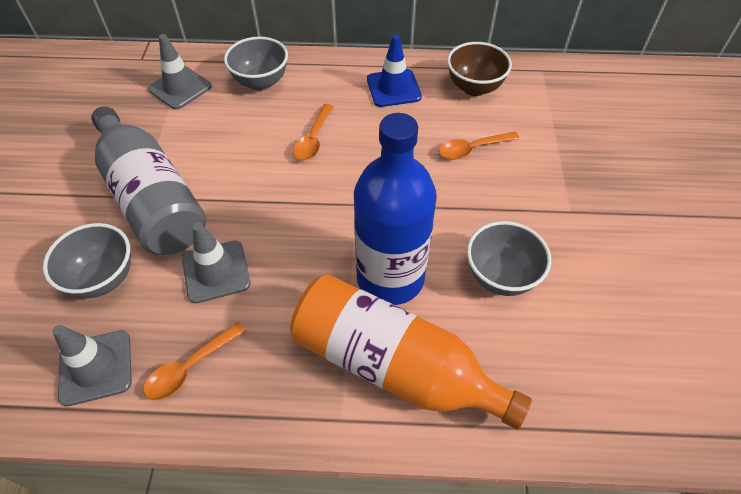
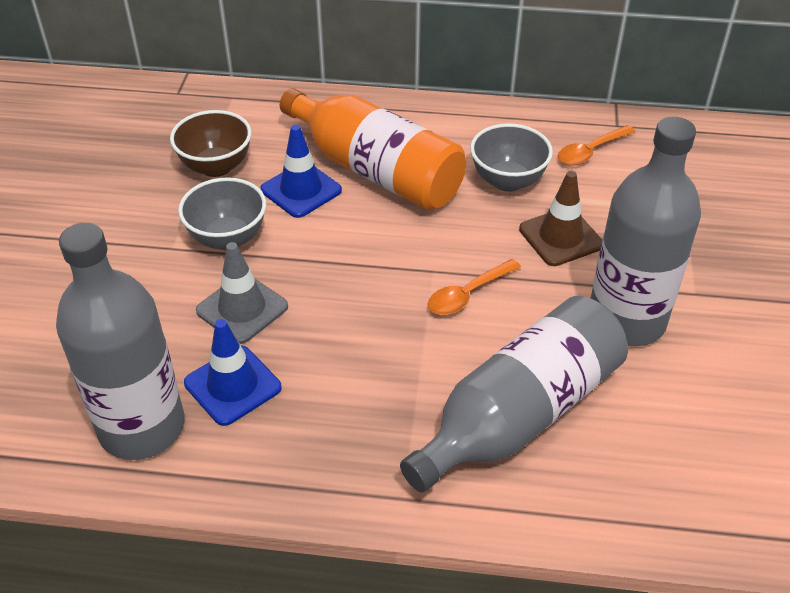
blue bottle: 1 -> 0
blue traffic cone: 1 -> 2
brown traffic cone: 0 -> 1
grey bottle: 1 -> 3
grey bowl: 3 -> 2
grey traffic cone: 3 -> 1
orange spoon: 3 -> 2

